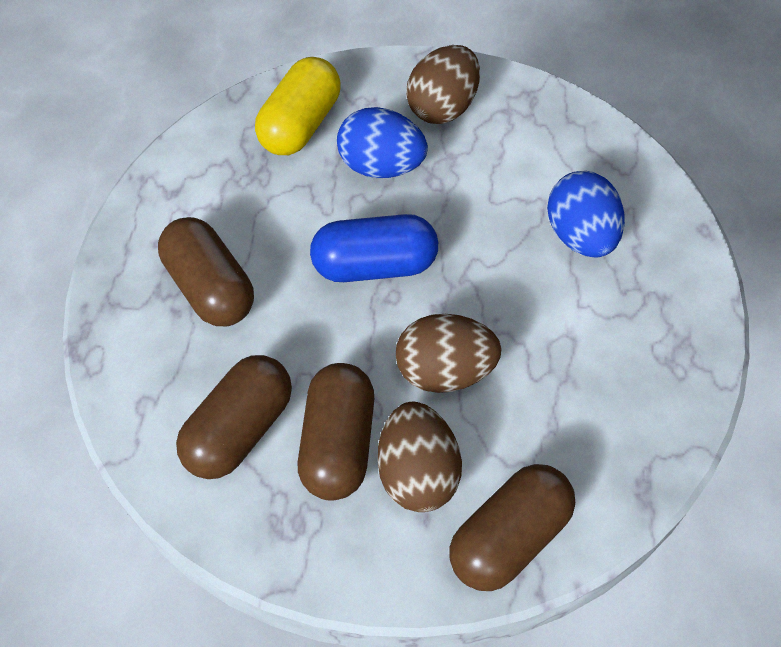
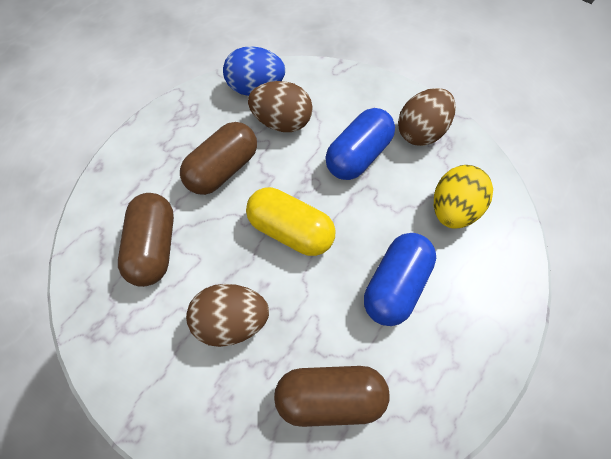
blue capsule: 1 -> 2
blue egg: 2 -> 1
brown capsule: 4 -> 3
yellow egg: 0 -> 1

